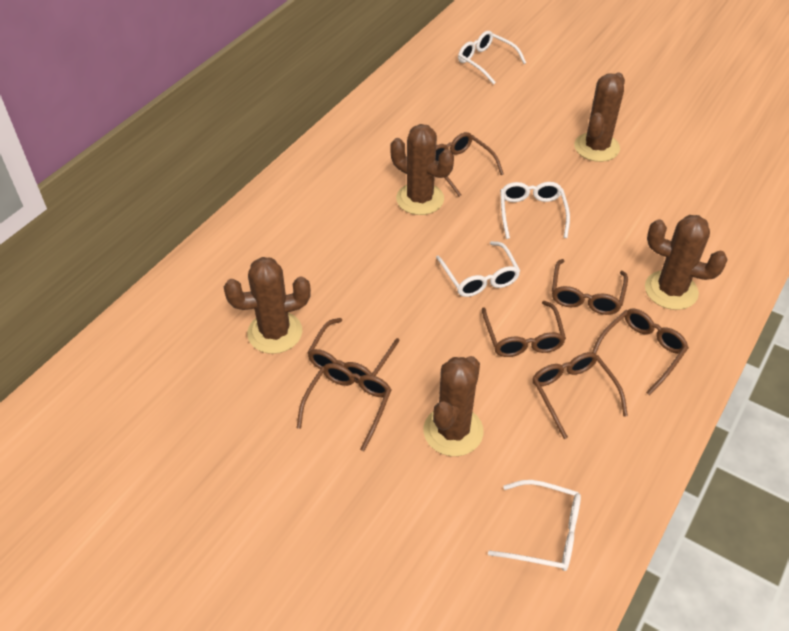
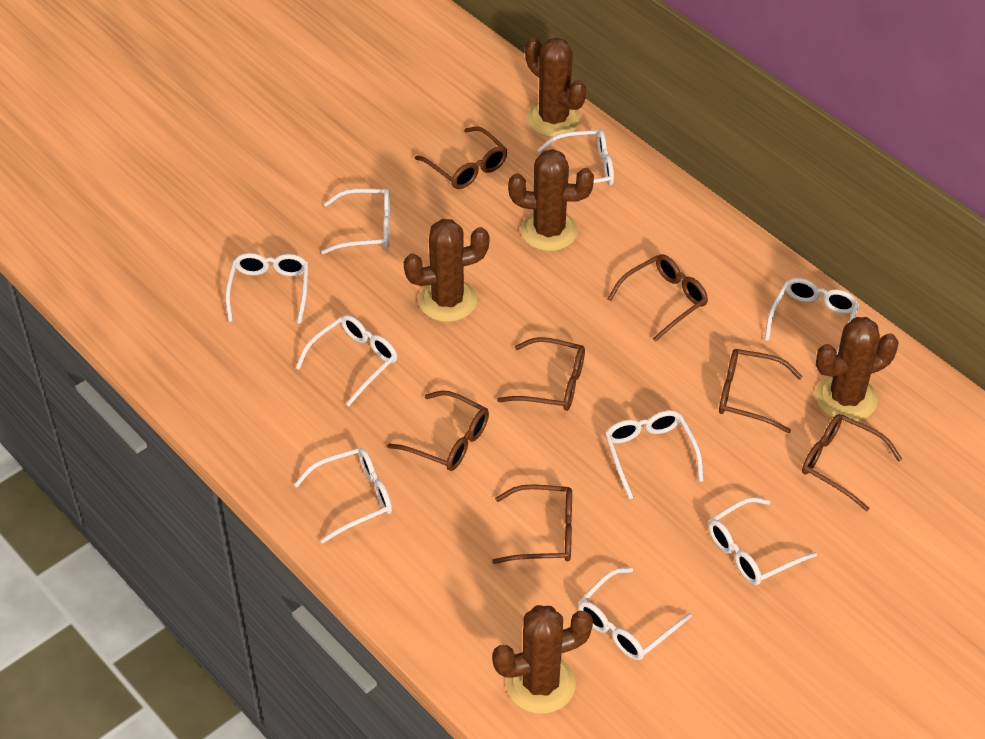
white glasses: 4 -> 9

